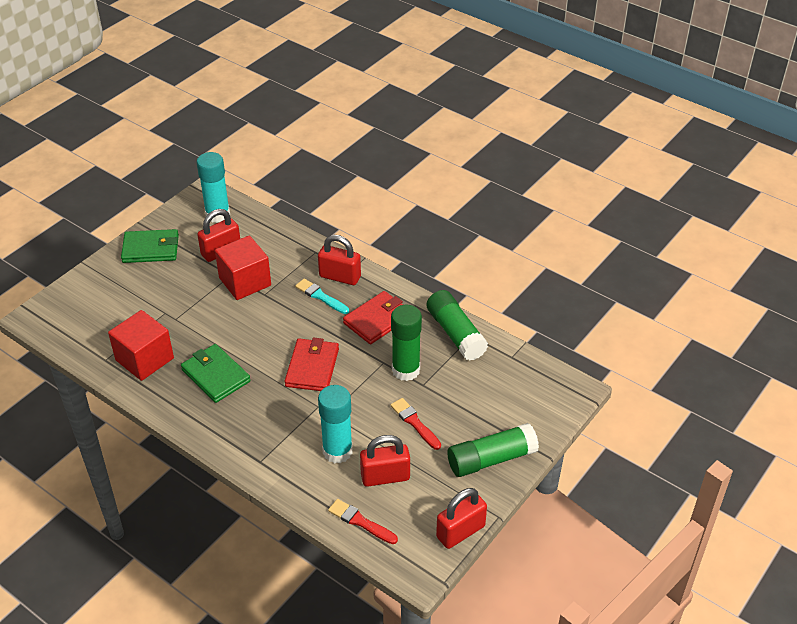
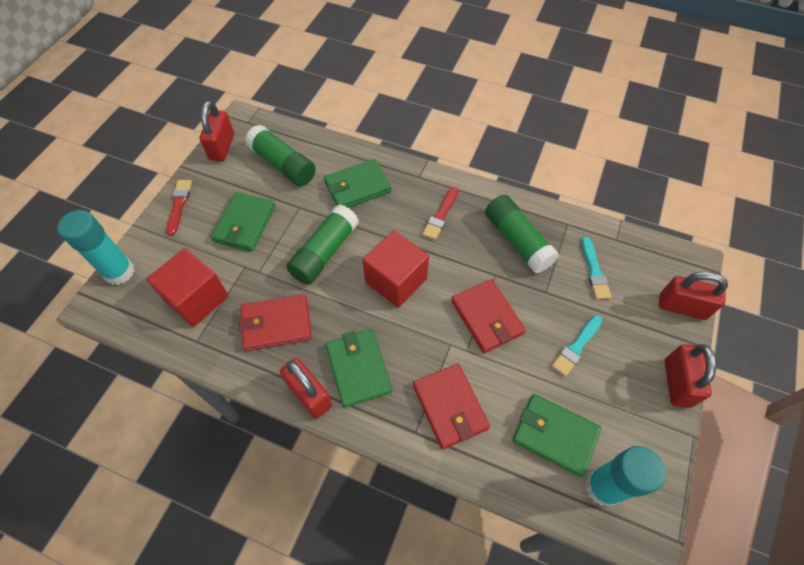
green wallet: 2 -> 4
red wallet: 2 -> 3
turquoise brush: 1 -> 2

